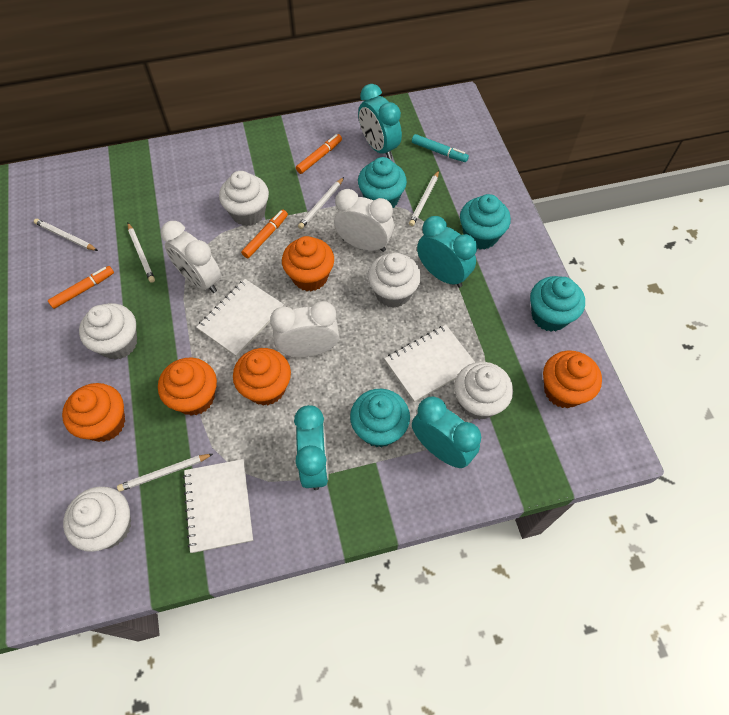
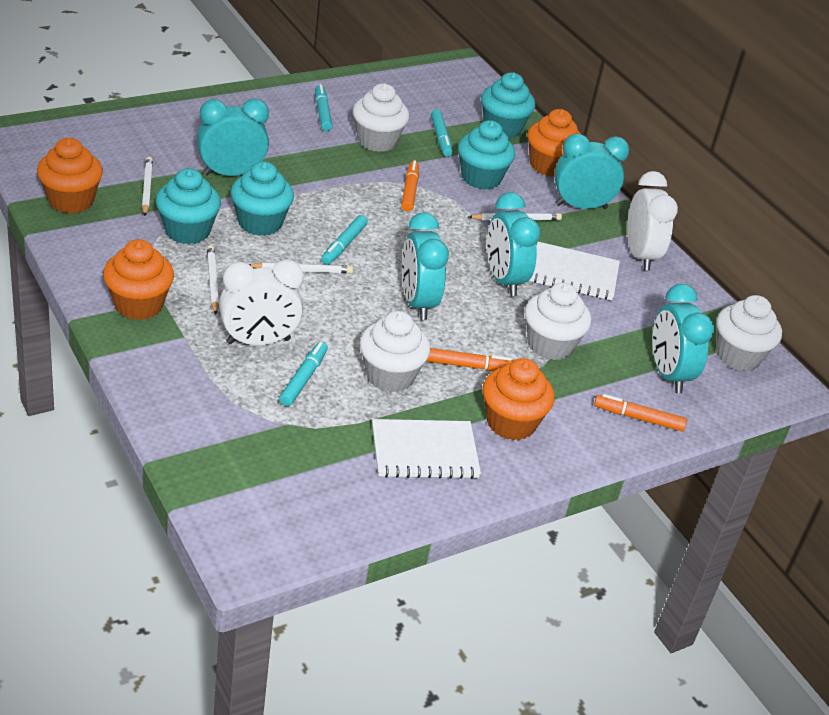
orange cupcake: 5 -> 4
turquoise clock: 4 -> 5
turquoise marker: 1 -> 4
white clock: 3 -> 2
white cupcake: 5 -> 4
white notebook: 3 -> 2
white pencil: 5 -> 4

